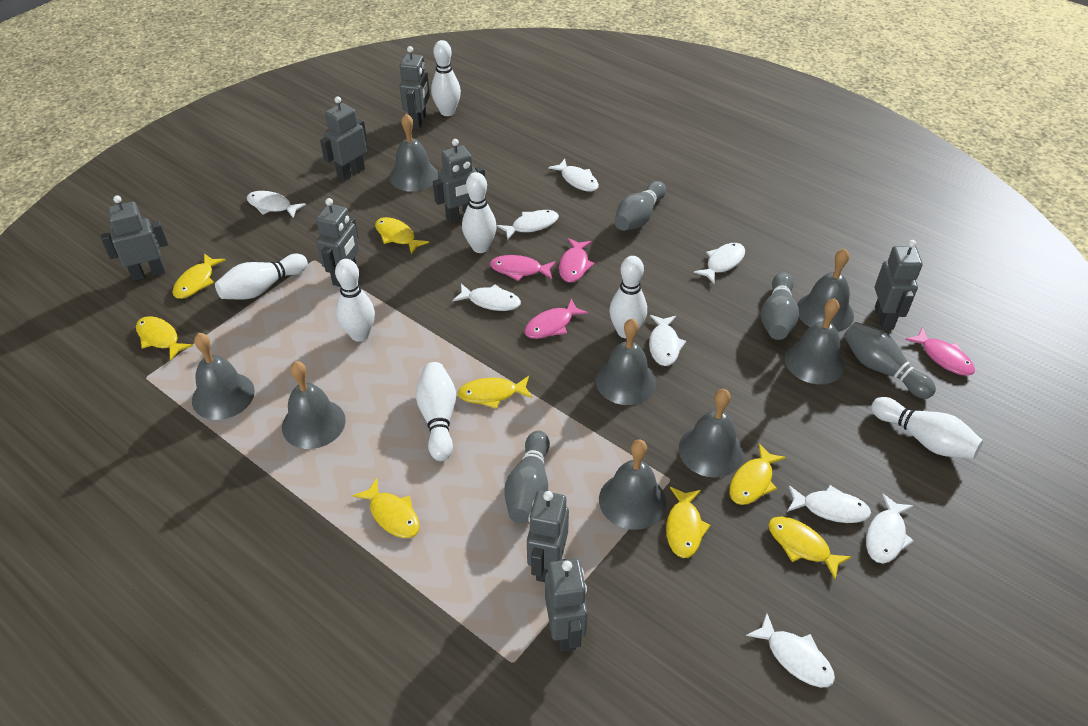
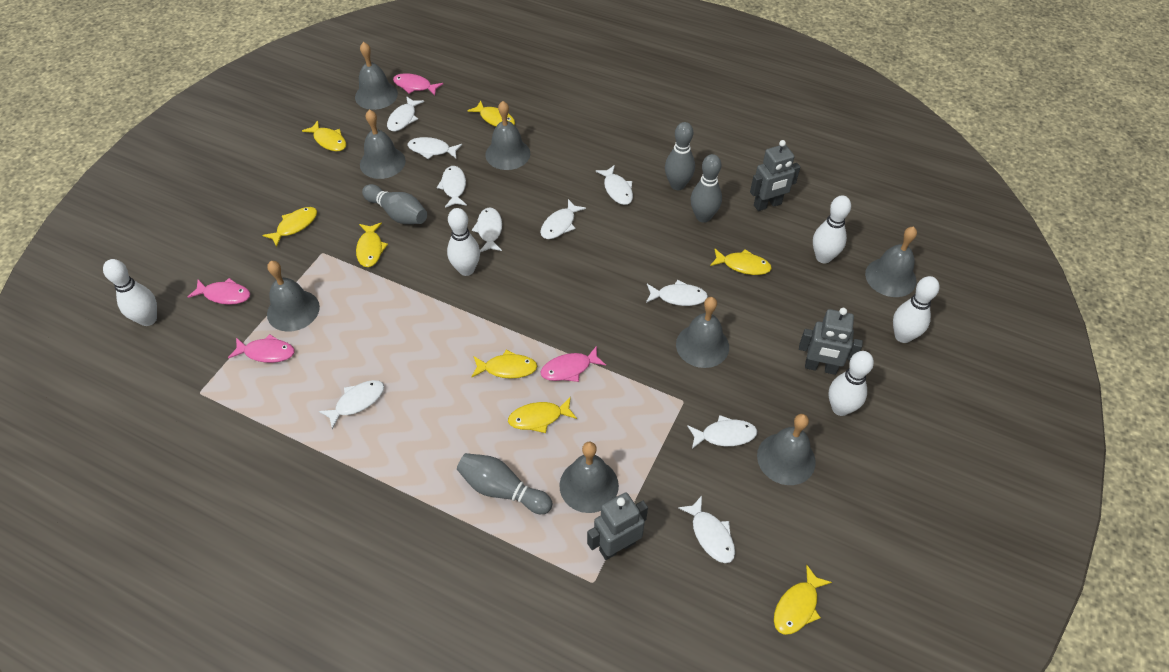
grey robot: 8 -> 3
white bowling pin: 7 -> 5
white fish: 9 -> 10

